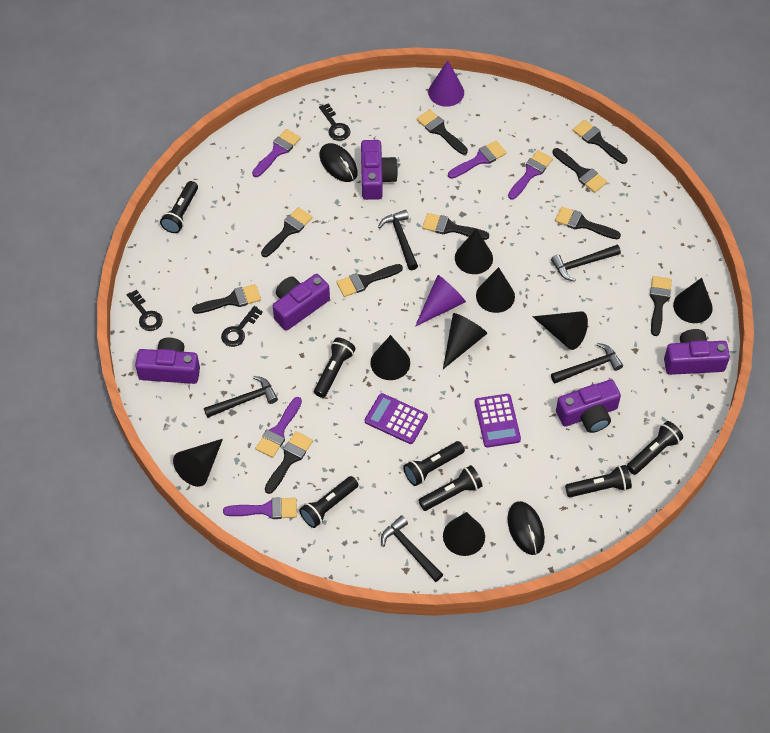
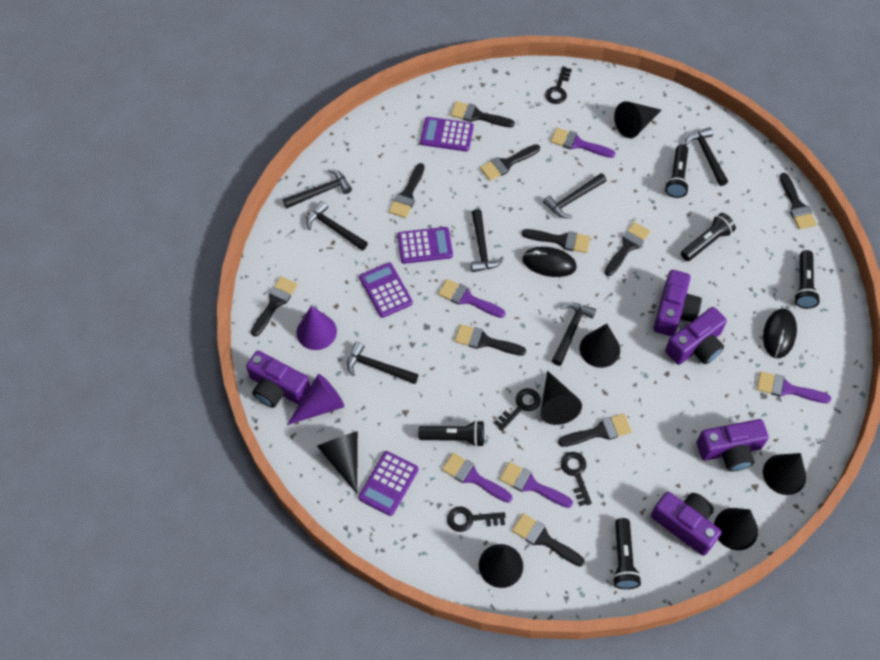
black cone: 8 -> 7
black flashlight: 7 -> 5
black hammer: 5 -> 7
black key: 3 -> 4
purple calculator: 2 -> 4

